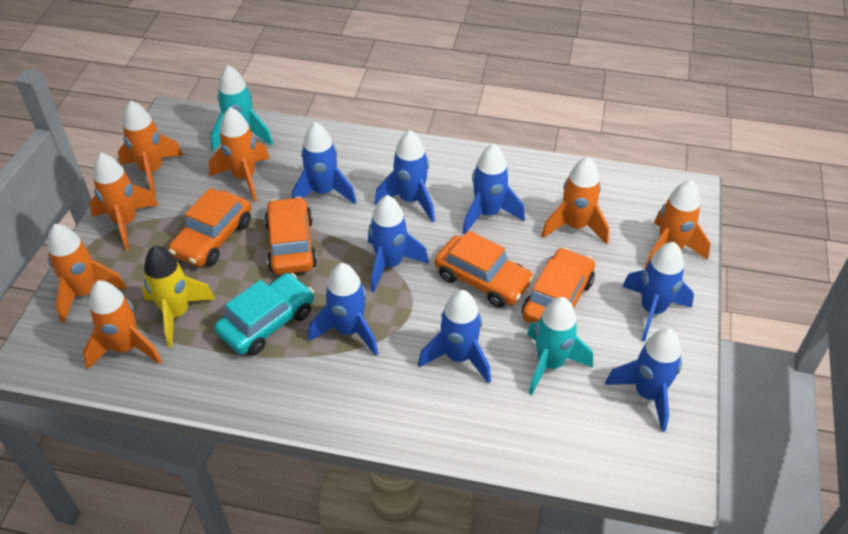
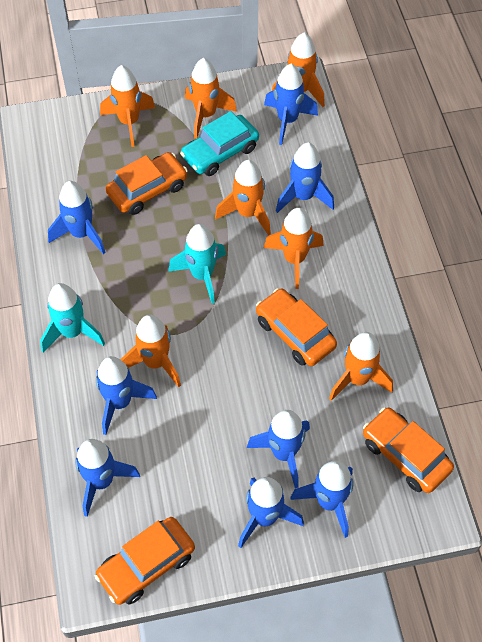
yellow rocket: 1 -> 0

